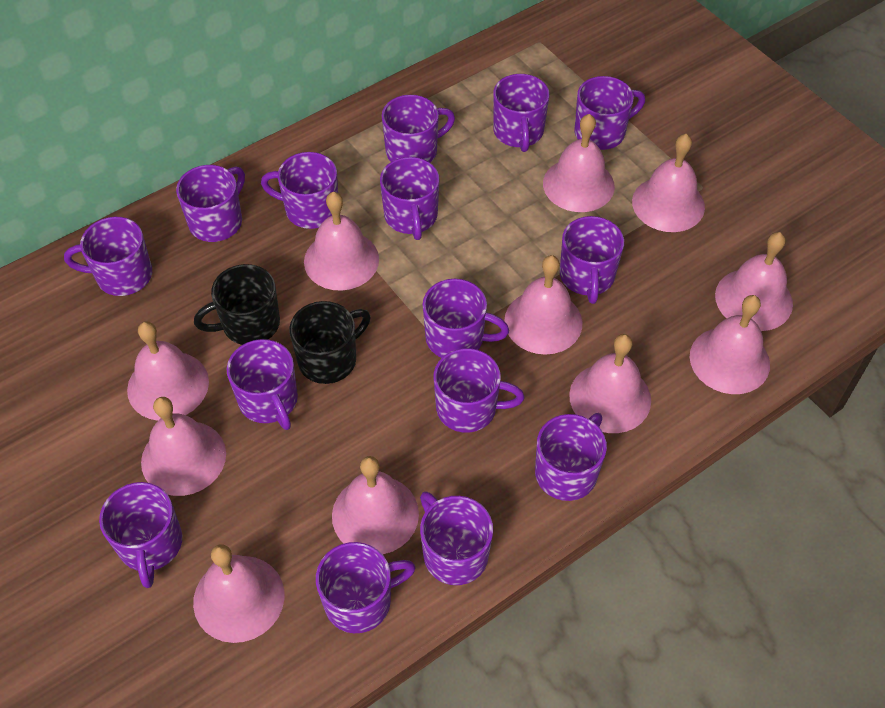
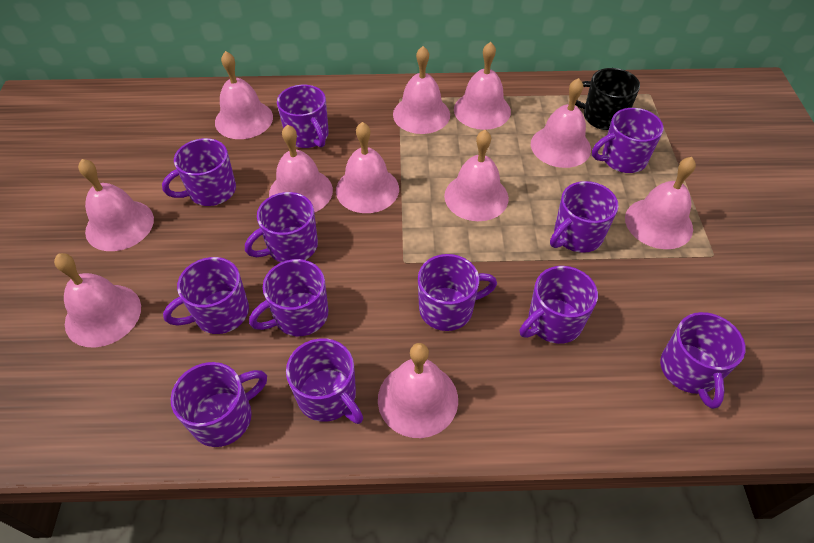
black mug: 2 -> 1
purple mug: 15 -> 12

